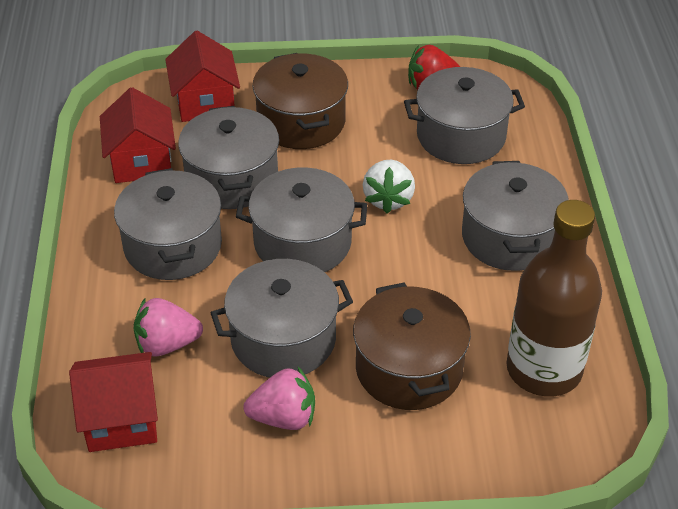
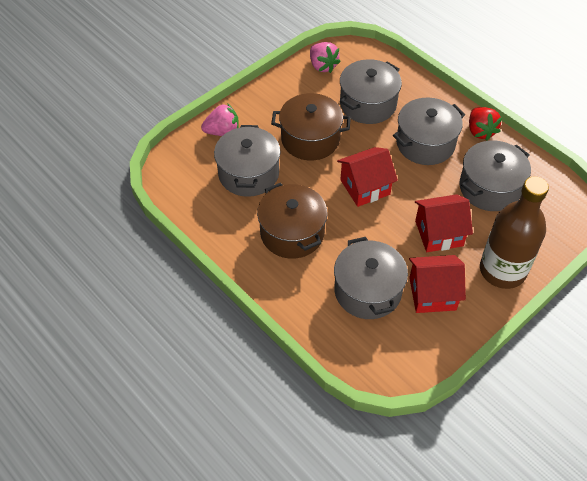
grey pot: 6 -> 5
white strawberry: 1 -> 0

